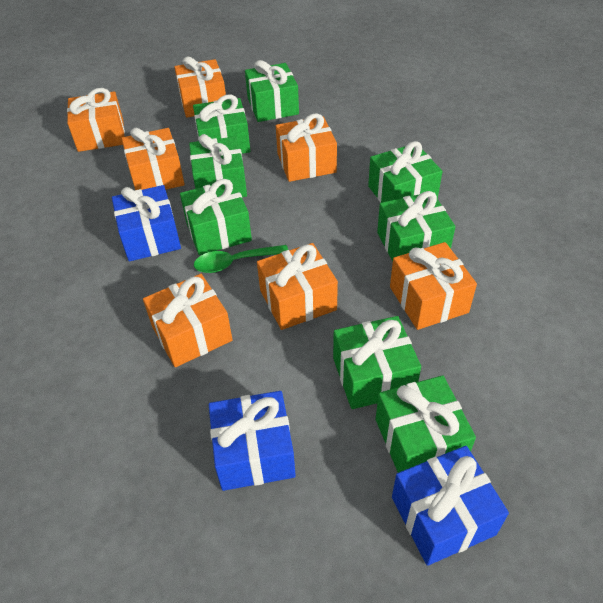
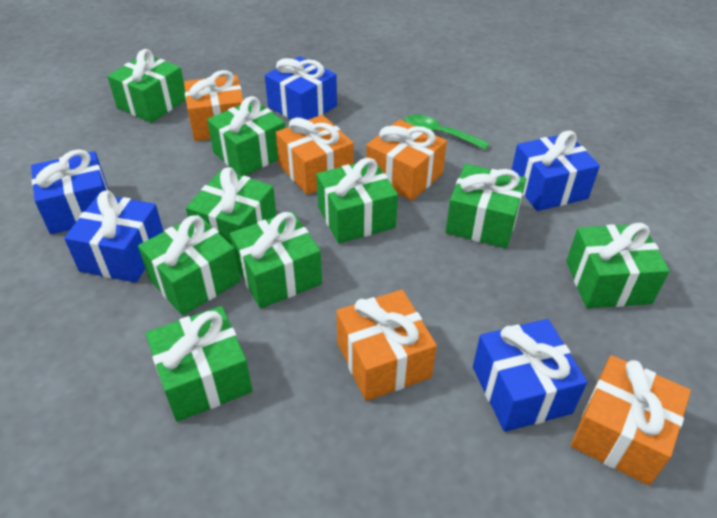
blue gift: 3 -> 5
green gift: 8 -> 9
orange gift: 7 -> 5

